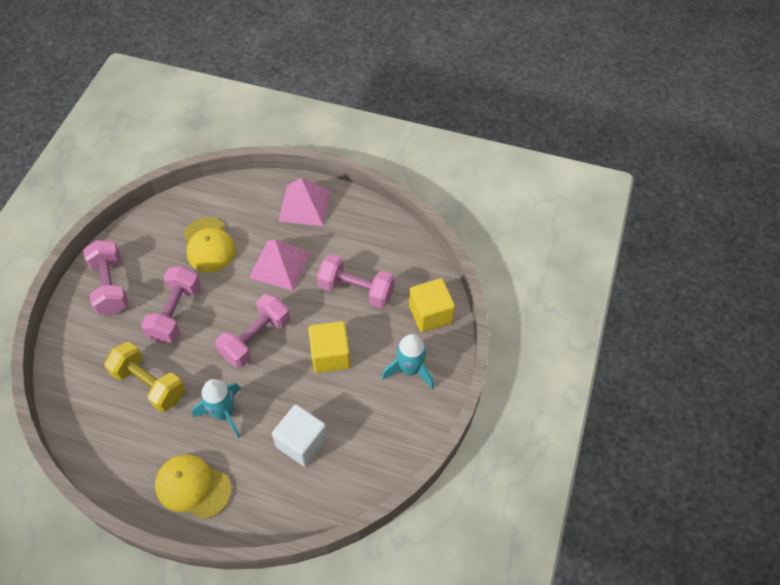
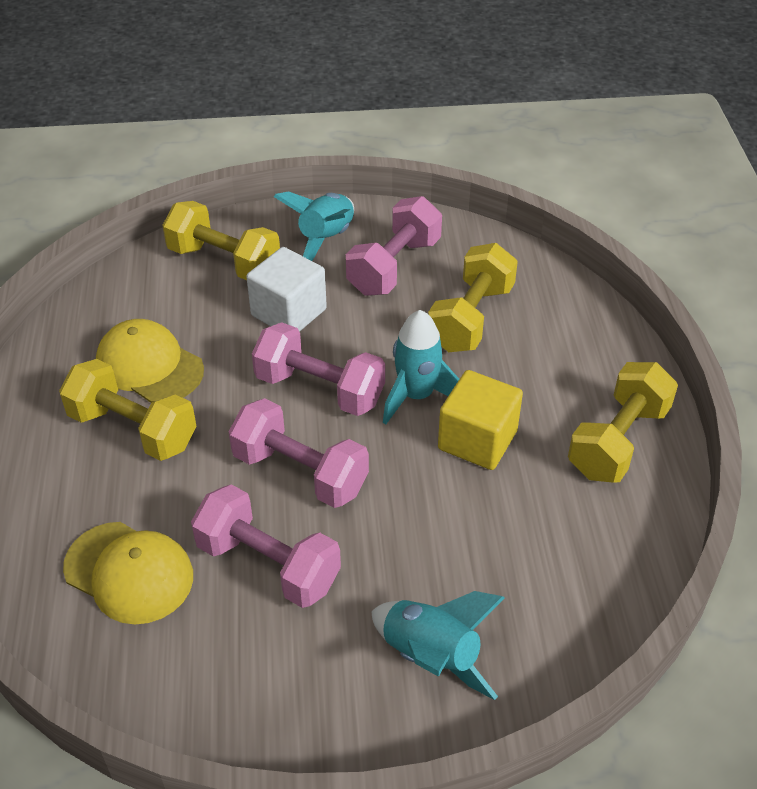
pink pyramid: 2 -> 0
turquoise rocket: 2 -> 3
yellow cube: 2 -> 1
yellow dumbbell: 1 -> 4

